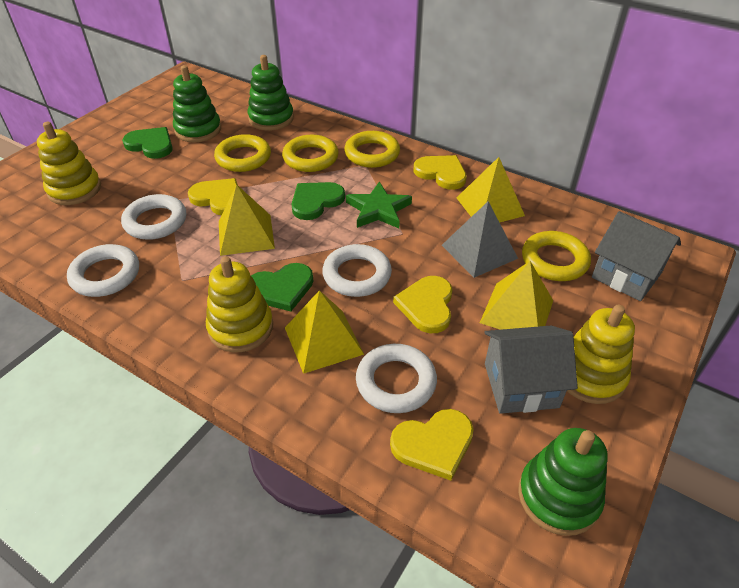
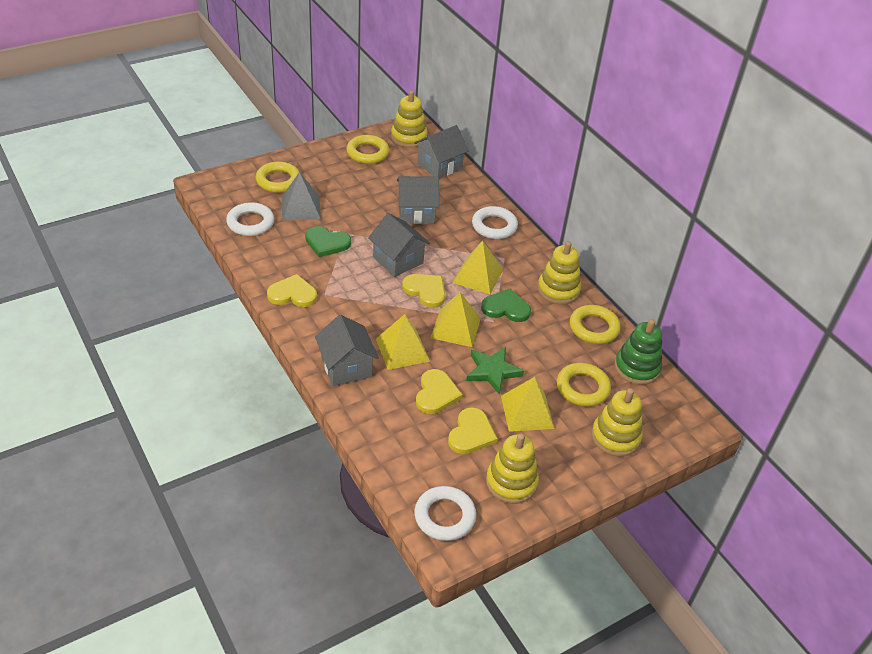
green heart: 3 -> 2
green stacking toy: 3 -> 1
grey house: 2 -> 4
white ring: 4 -> 3
yellow stacking toy: 3 -> 4

